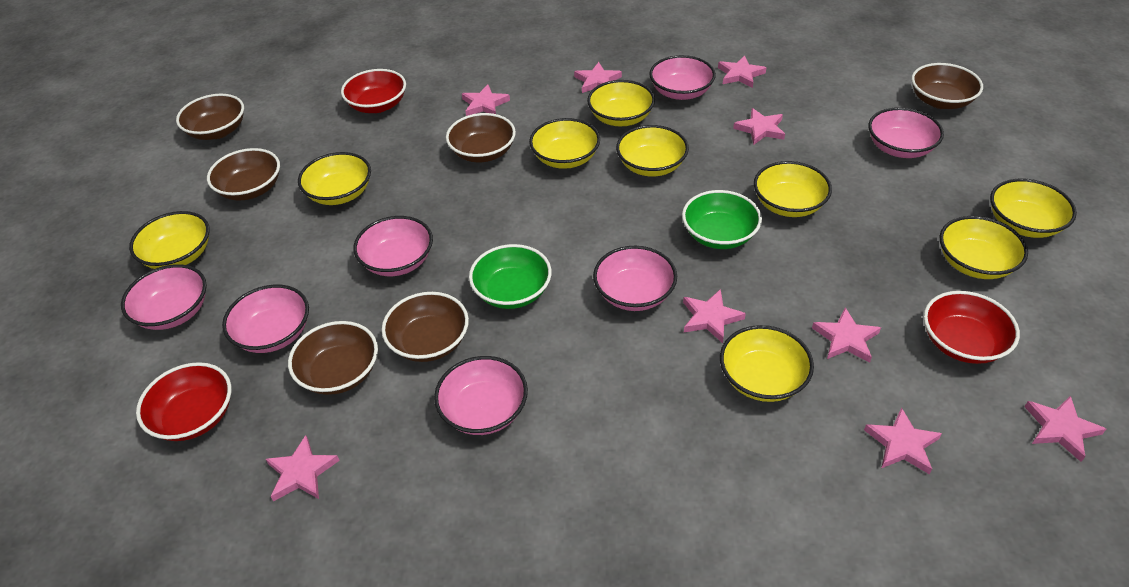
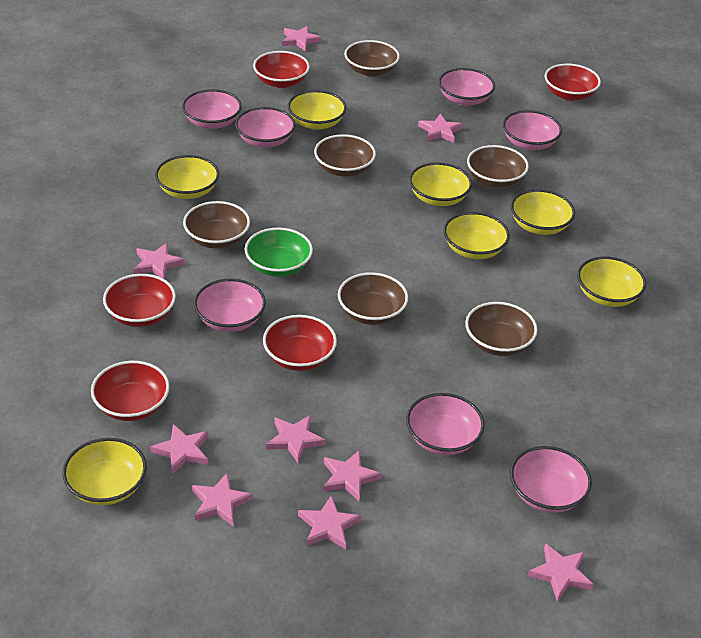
green bowl: 2 -> 1
red bowl: 3 -> 5
yellow bowl: 9 -> 7

